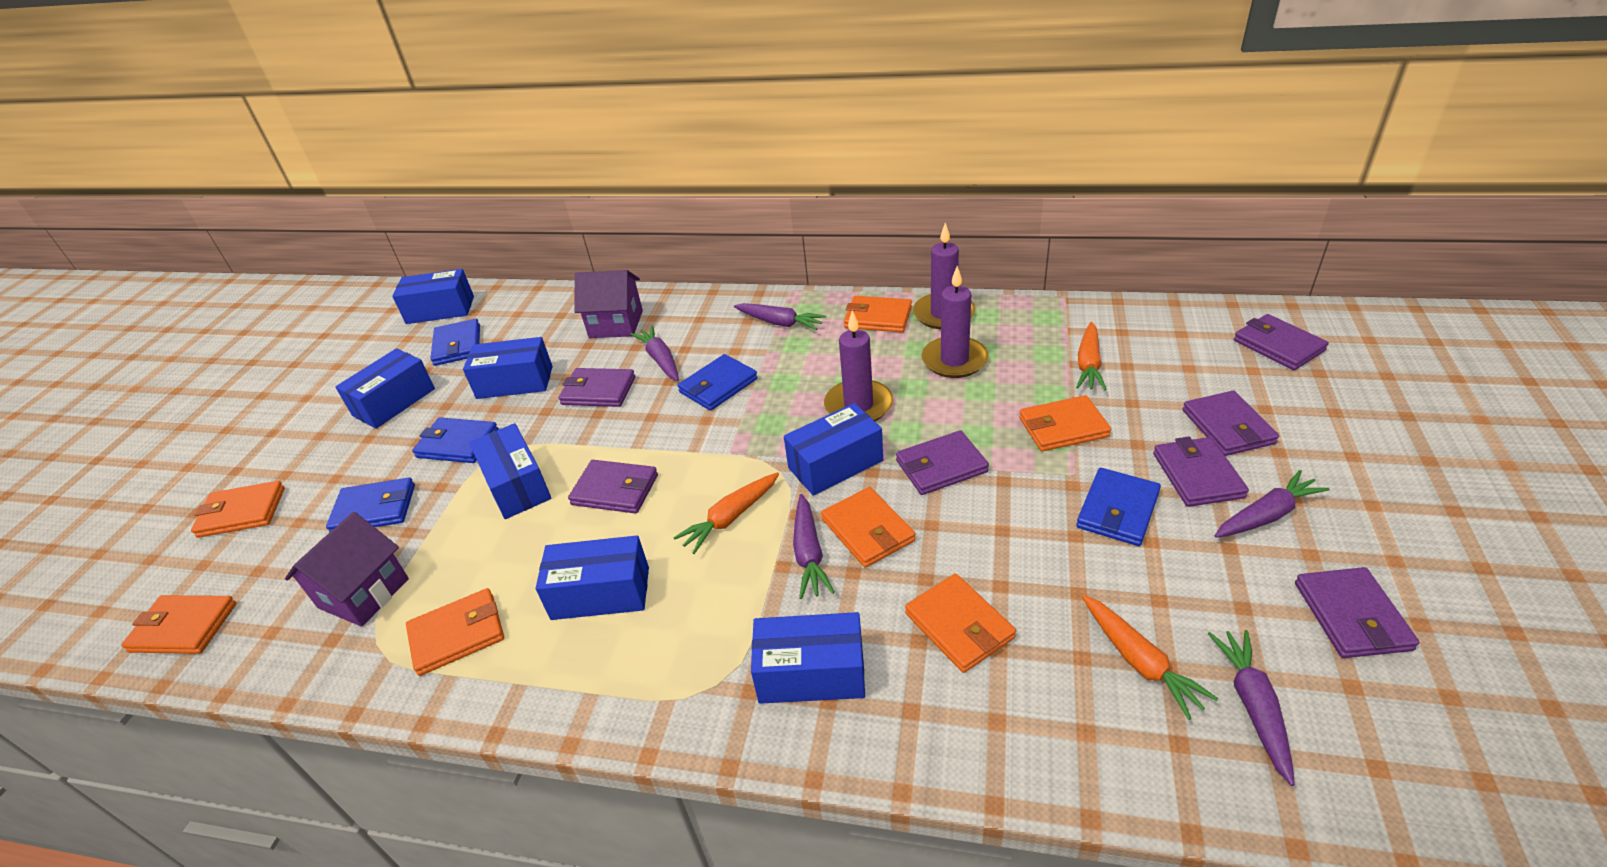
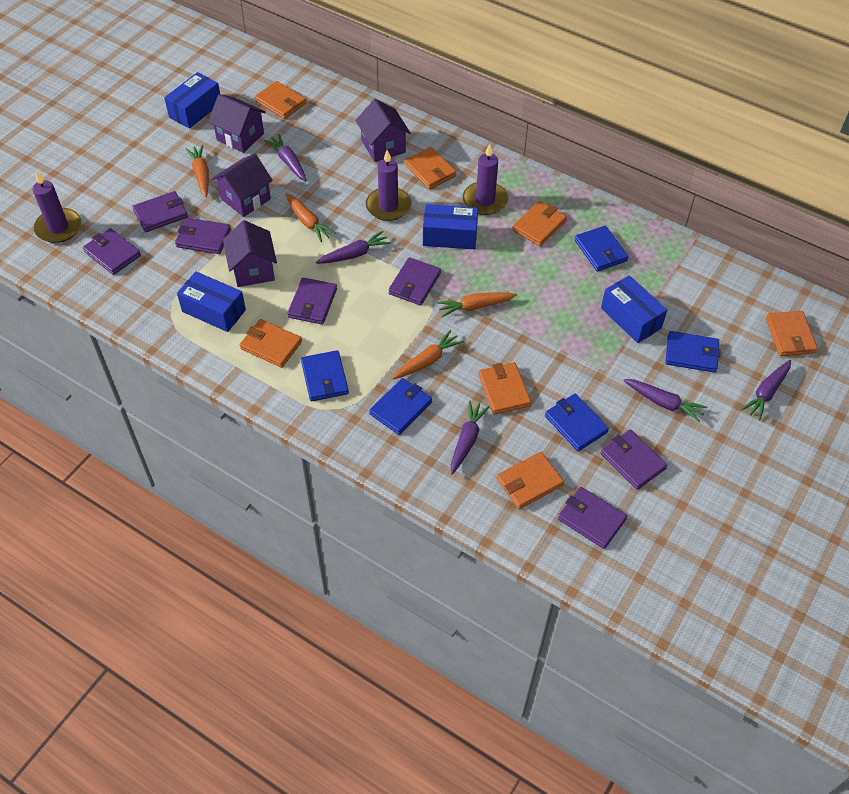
blue box: 7 -> 4
orange carrot: 3 -> 4
purple house: 2 -> 4

